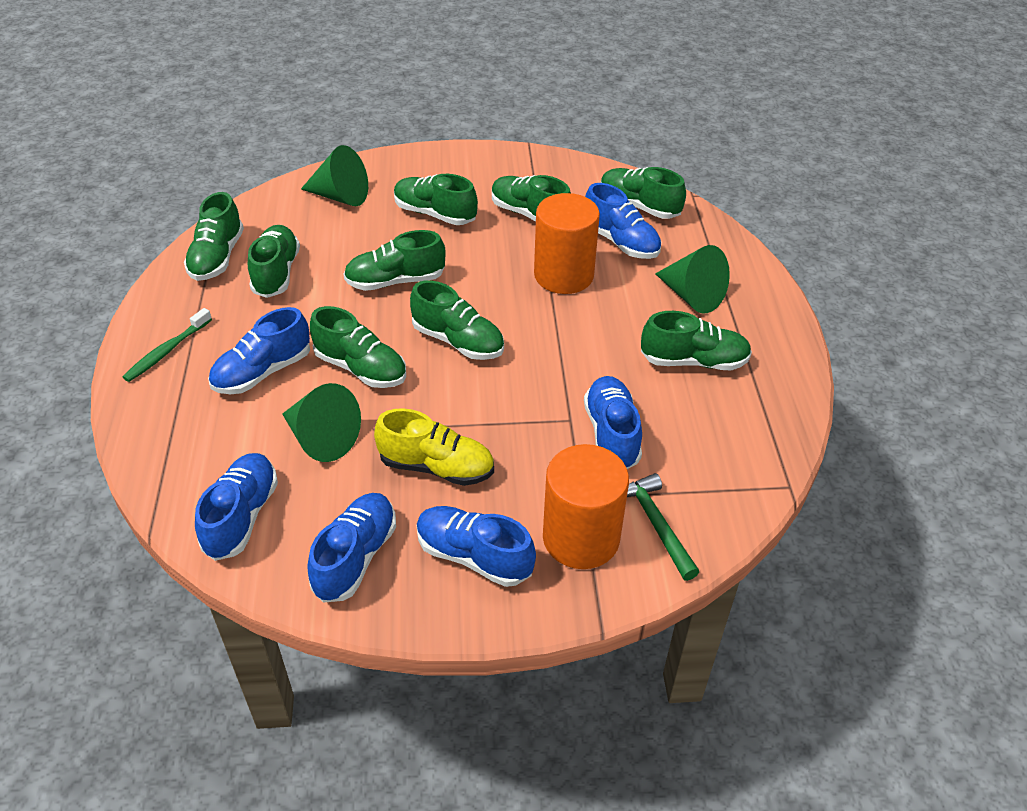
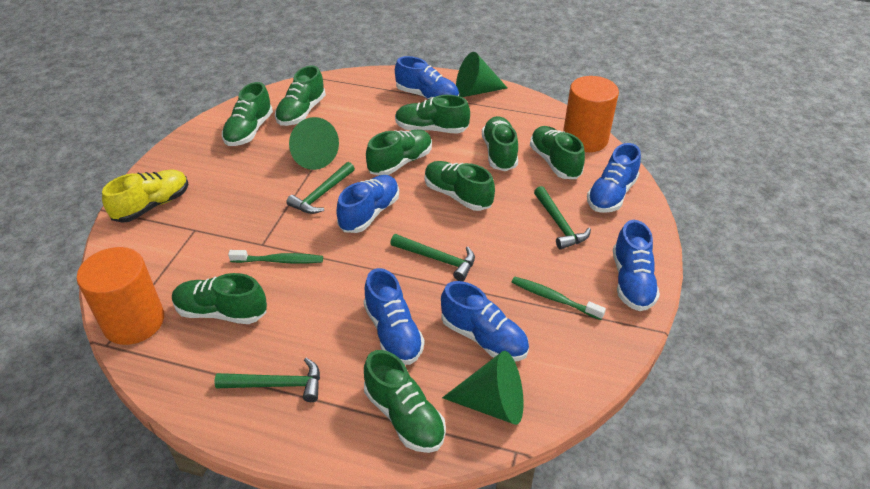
green hammer: 1 -> 4
green toothbrush: 1 -> 2

